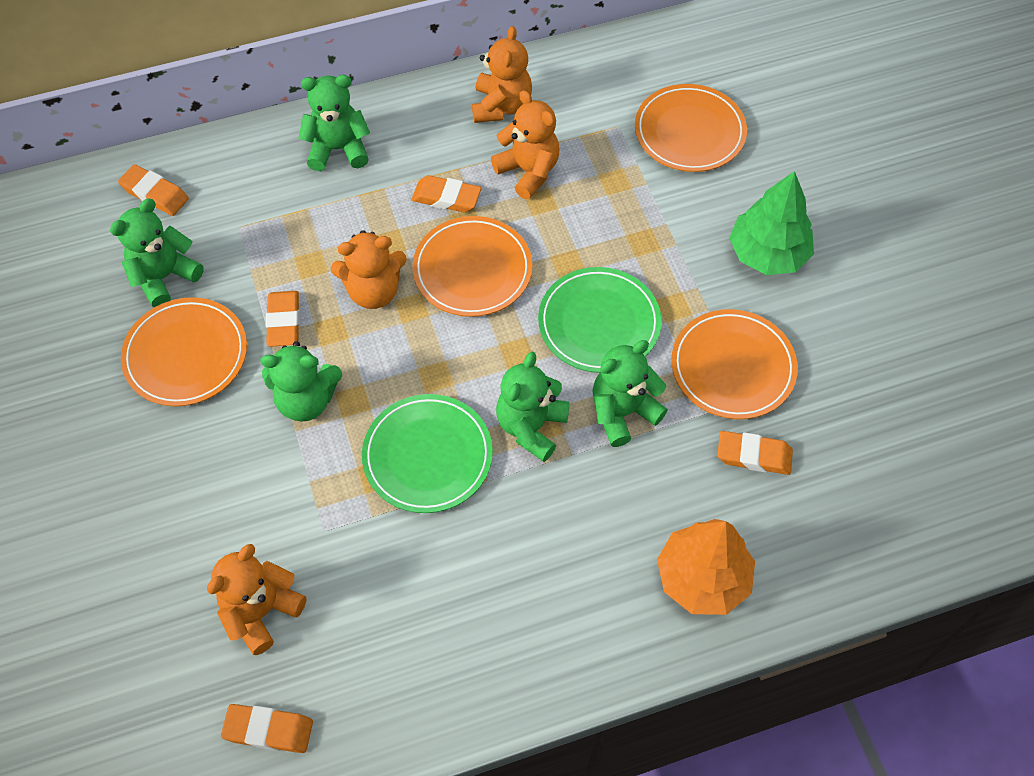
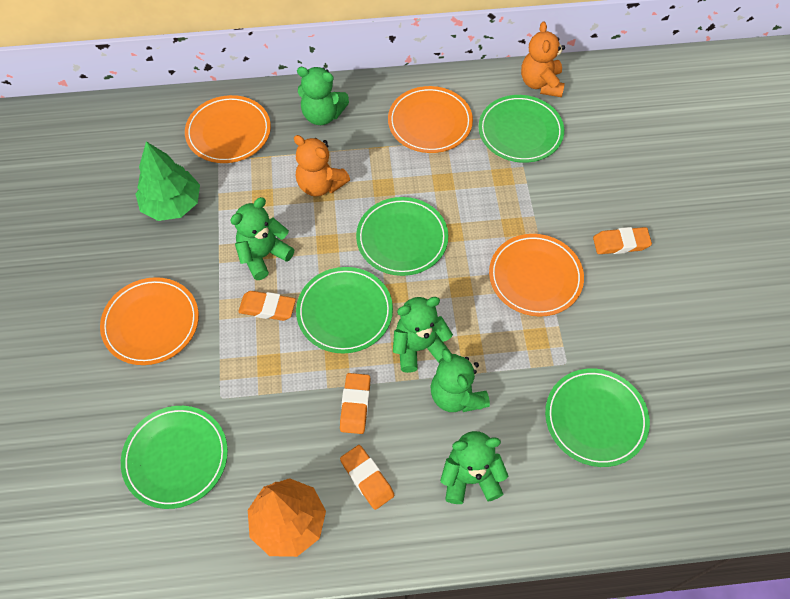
green plate: 2 -> 5
orange eraser: 5 -> 4
orange teddy bear: 4 -> 2

